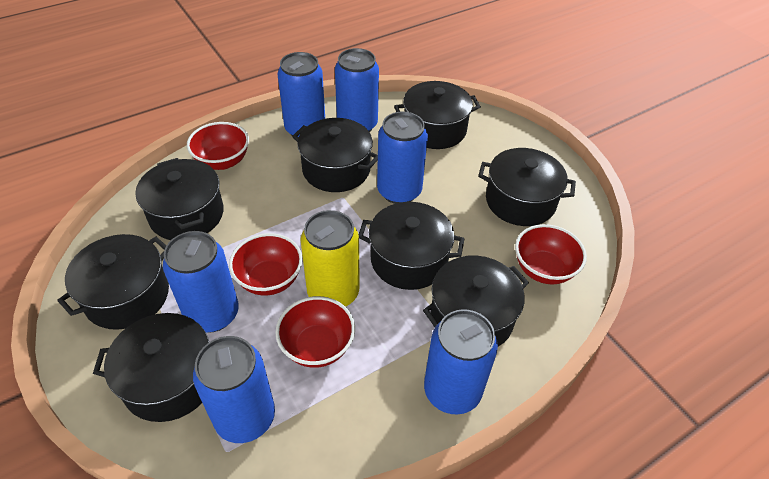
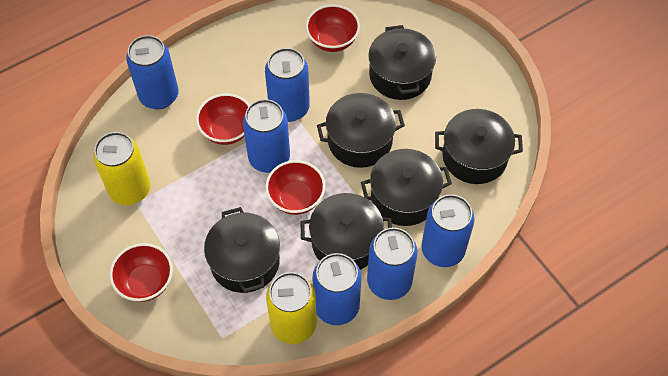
black pot: 8 -> 6
yellow can: 1 -> 2

